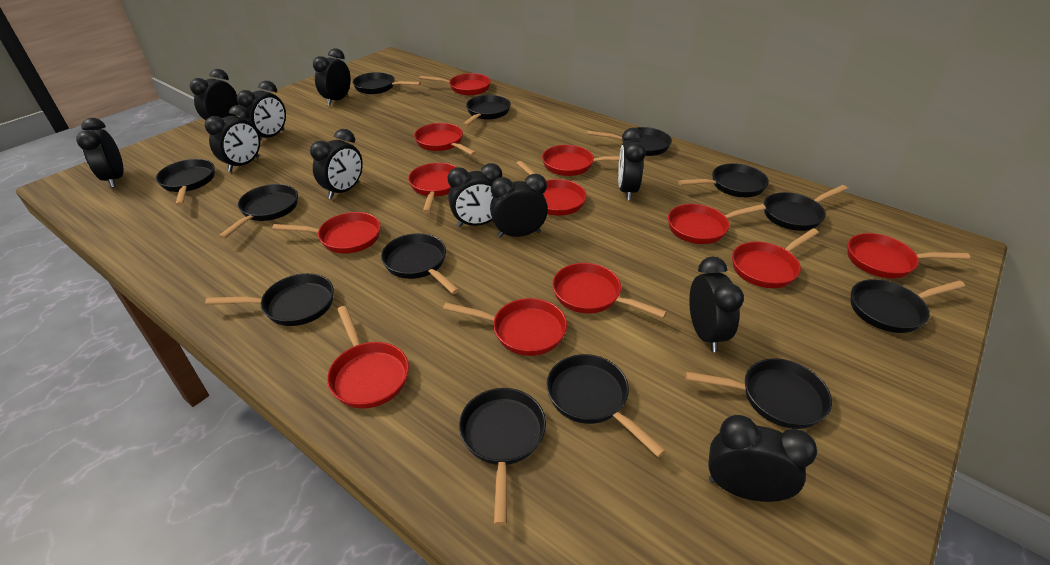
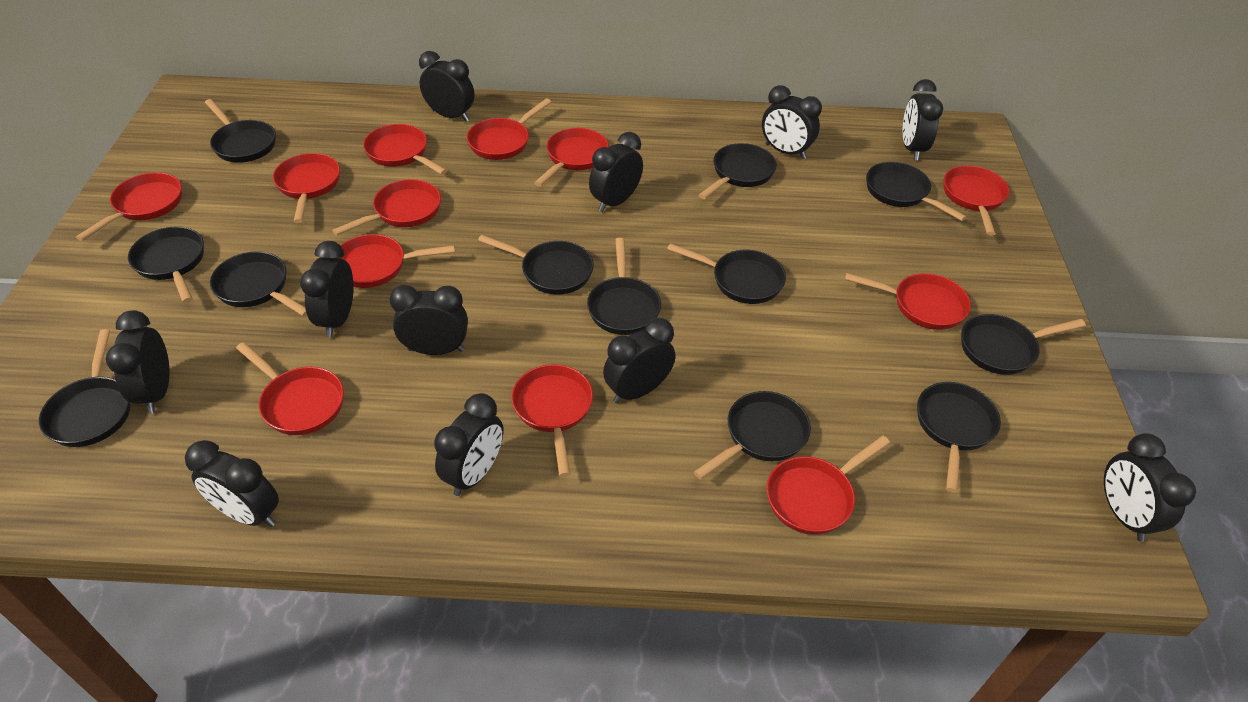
black pan: 13 -> 12

